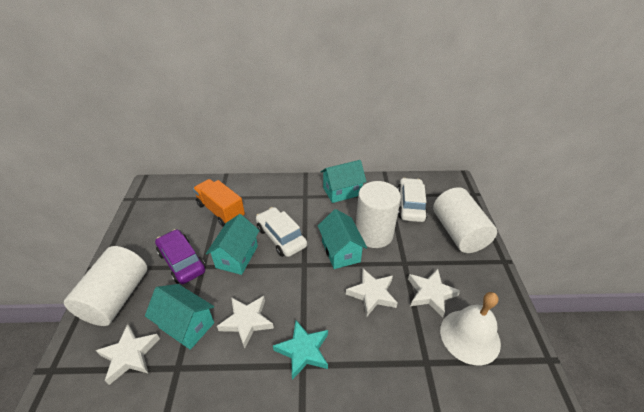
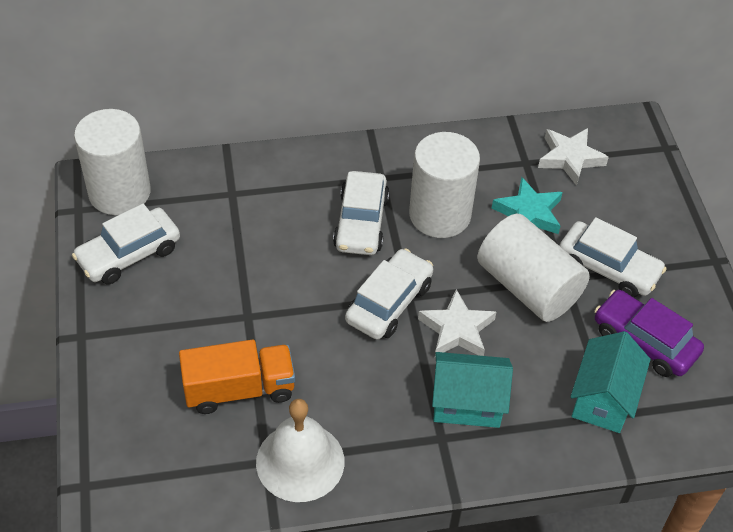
turquoise house: 4 -> 2
white car: 2 -> 4
white star: 4 -> 2

